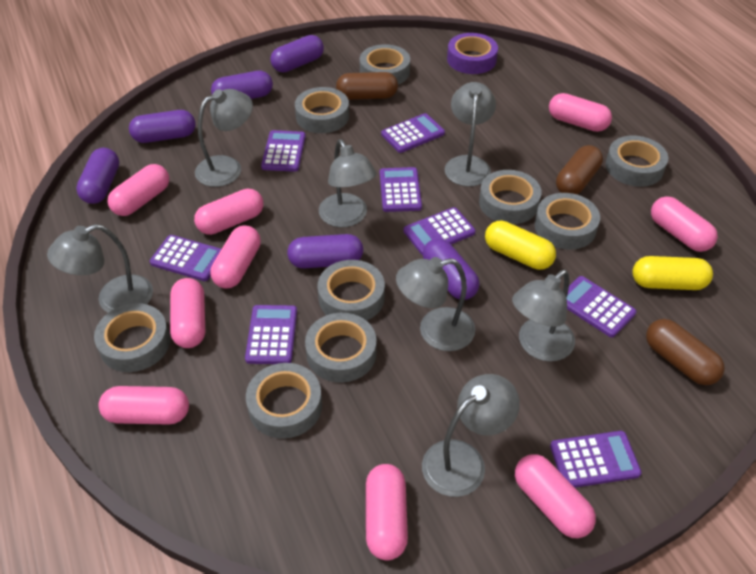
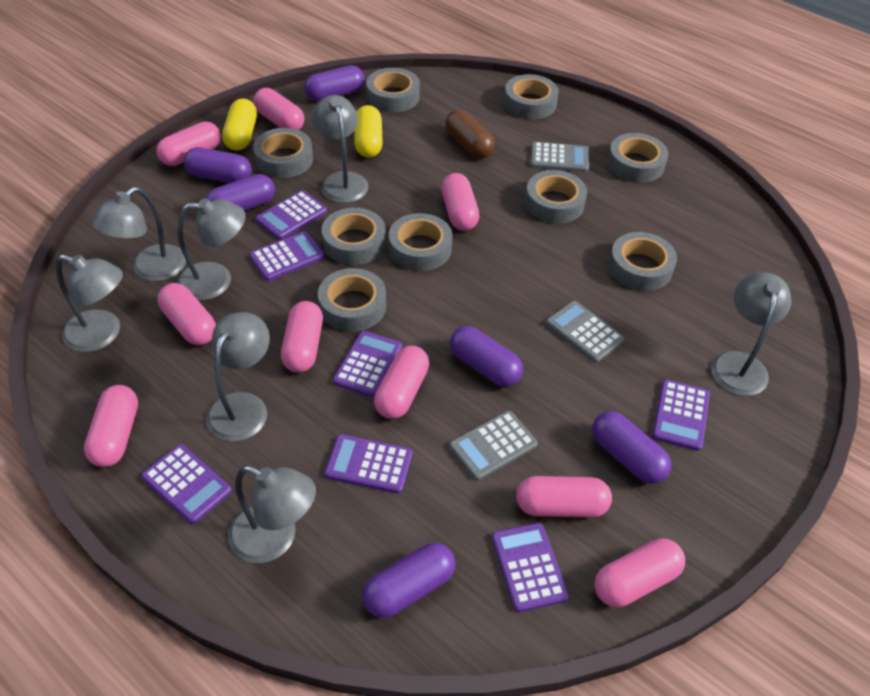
brown capsule: 3 -> 1
grey calculator: 0 -> 3
purple calculator: 8 -> 7
purple tape: 1 -> 0

